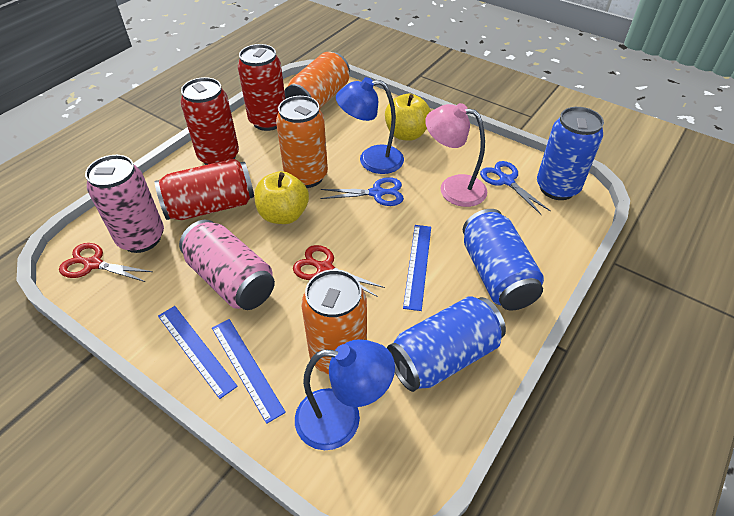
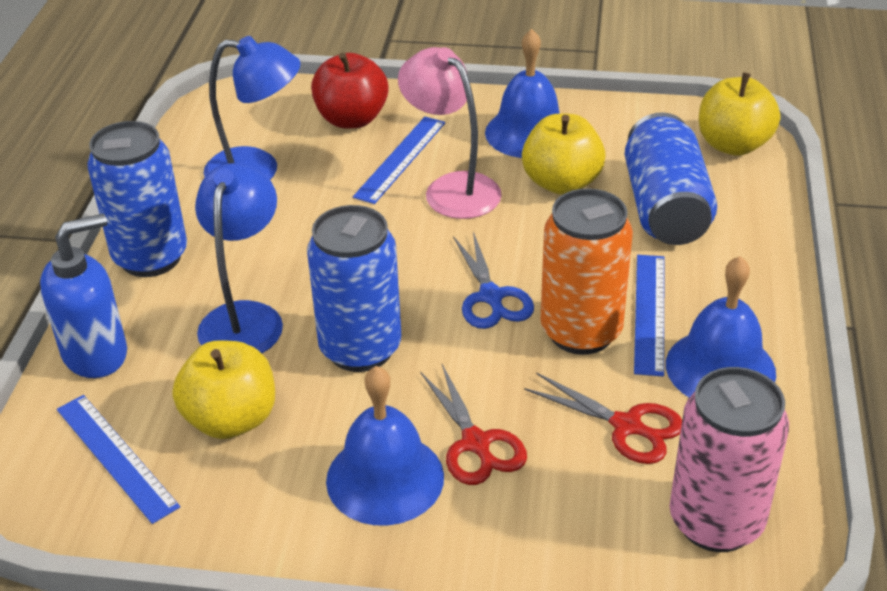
blue bell: 0 -> 3
blue scissors: 2 -> 1
blue soap dispenser: 0 -> 1
orange can: 3 -> 1
pink can: 2 -> 1
red apple: 0 -> 1
red can: 3 -> 0
yellow apple: 2 -> 3

